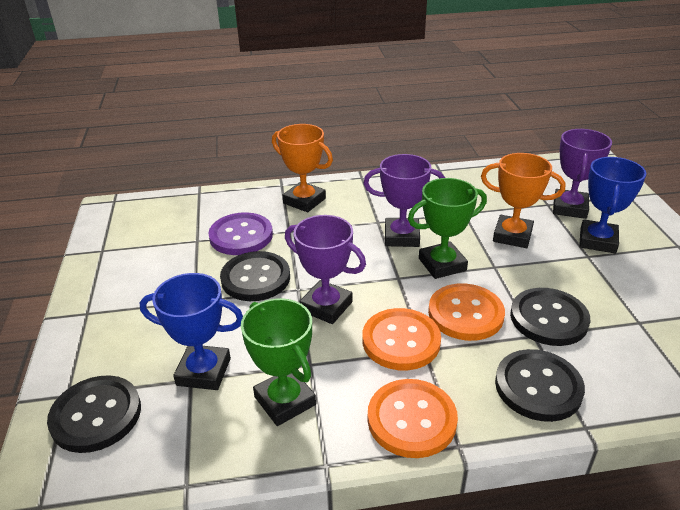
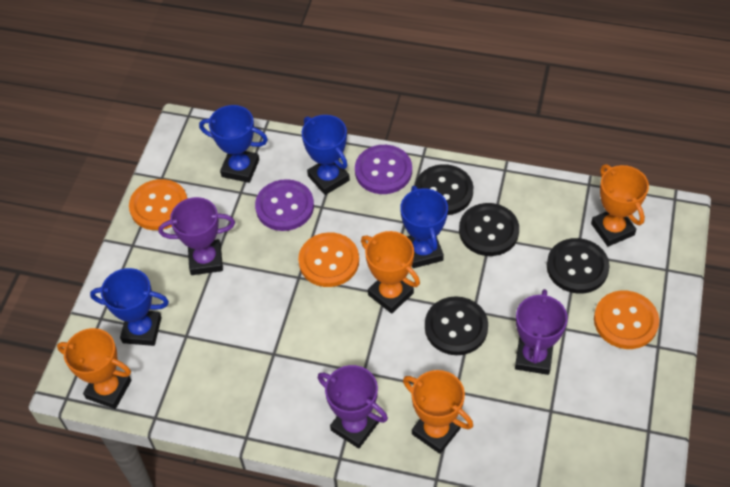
blue trophy: 2 -> 4
green trophy: 2 -> 0
orange trophy: 2 -> 4
purple button: 1 -> 2

